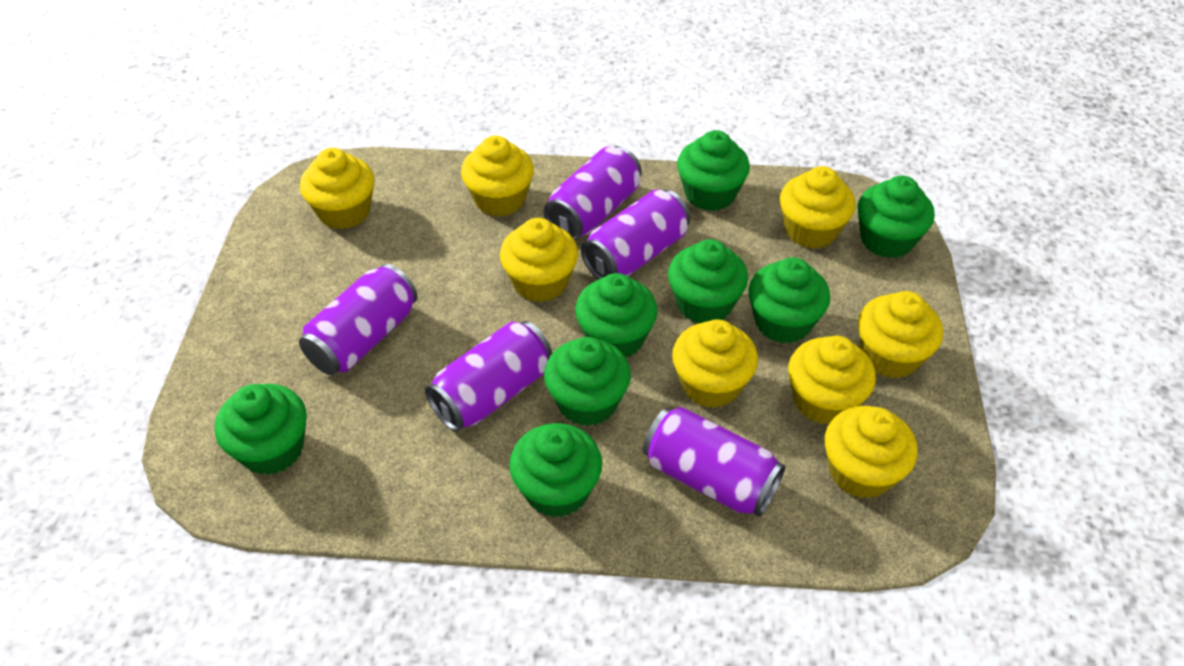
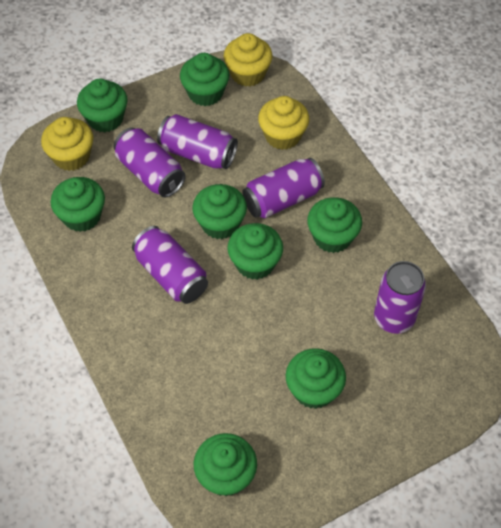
yellow cupcake: 8 -> 3

